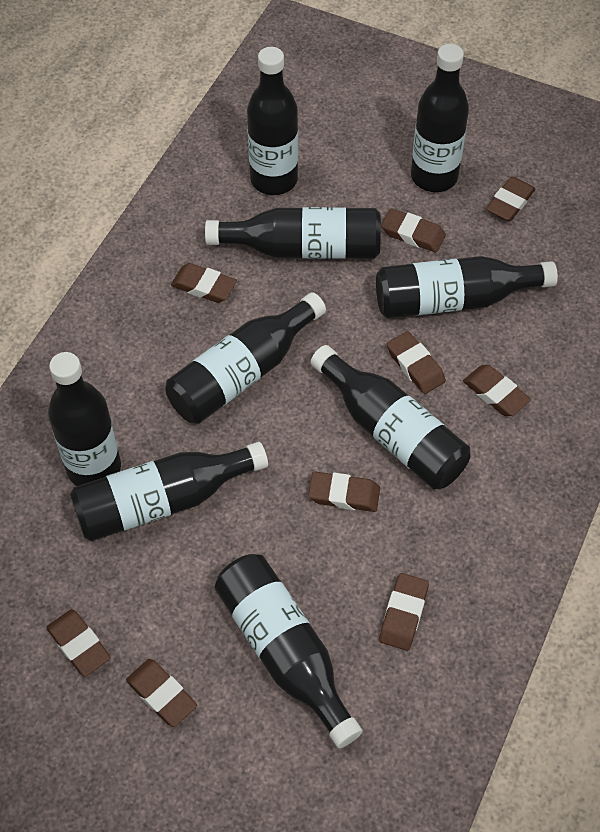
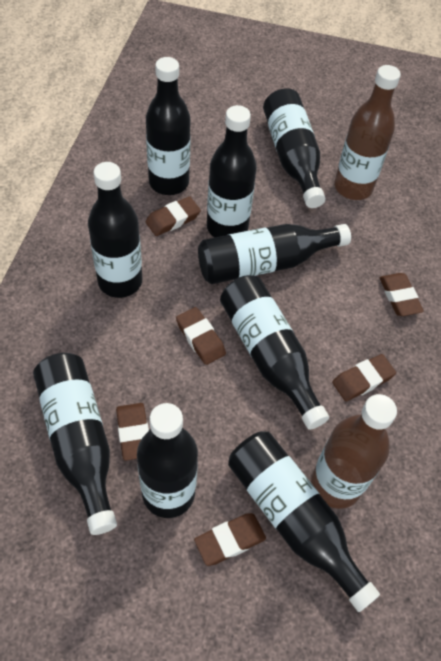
brown bottle: 0 -> 2
brown eraser: 9 -> 6

